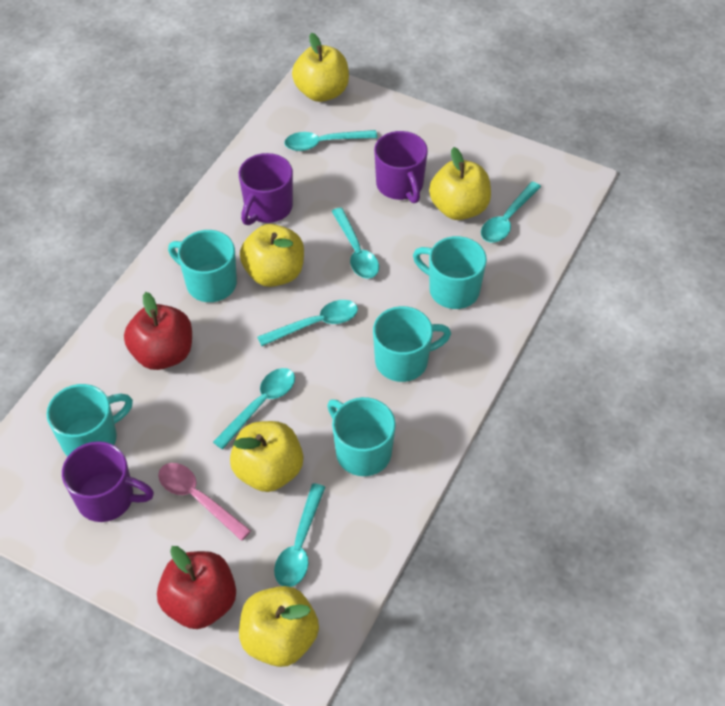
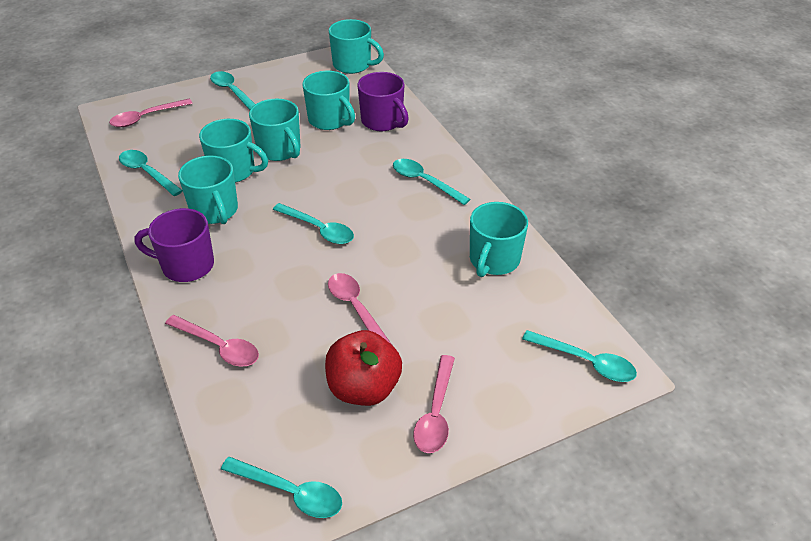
pink spoon: 1 -> 4
purple mug: 3 -> 2
red apple: 2 -> 1
turquoise mug: 5 -> 6
yellow apple: 5 -> 0

